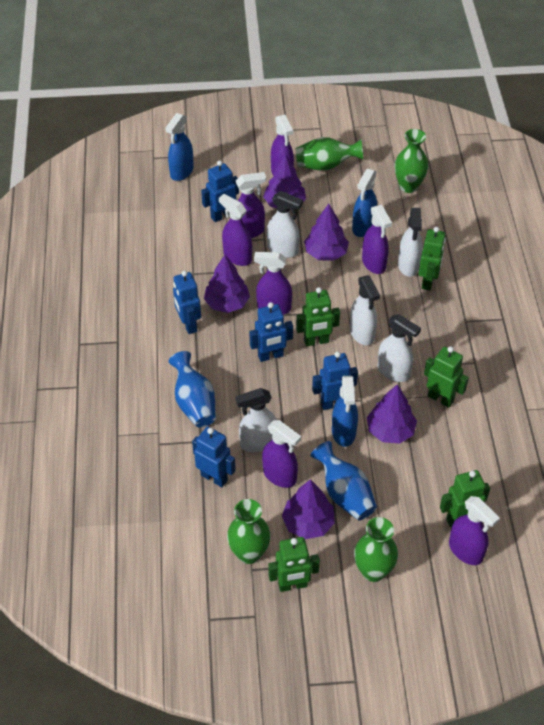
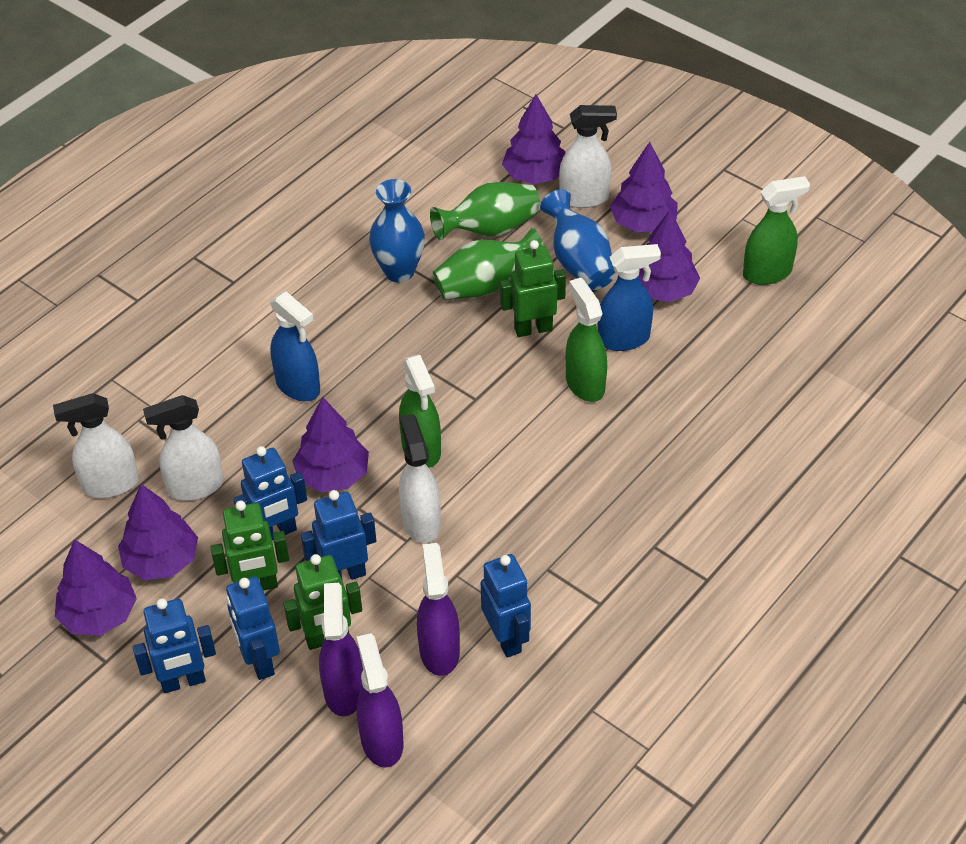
blue spray bottle: 3 -> 2
green robot: 5 -> 3
green spray bottle: 0 -> 3
green vase: 4 -> 2
purple spray bottle: 7 -> 3
purple tree: 5 -> 6
white spray bottle: 5 -> 4

